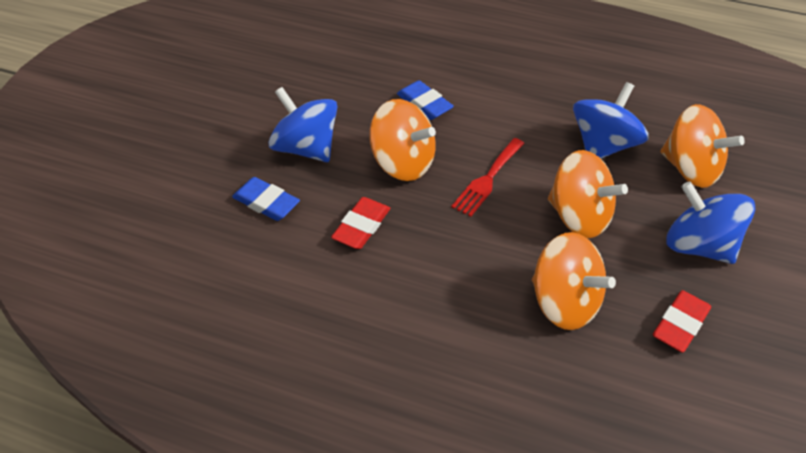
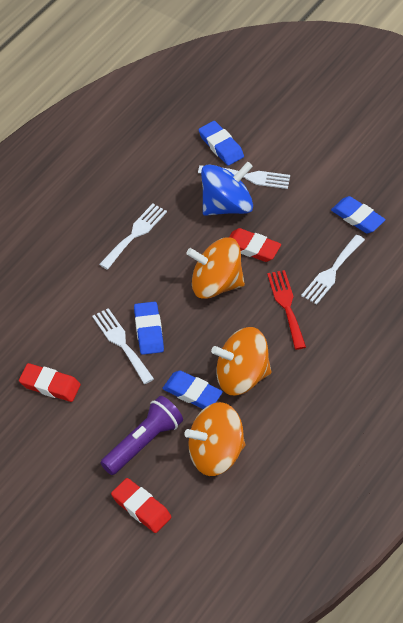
blue eraser: 2 -> 4
blue spinning top: 3 -> 1
orange spinning top: 4 -> 3
purple flashlight: 0 -> 1
red eraser: 2 -> 3
white fork: 0 -> 4

